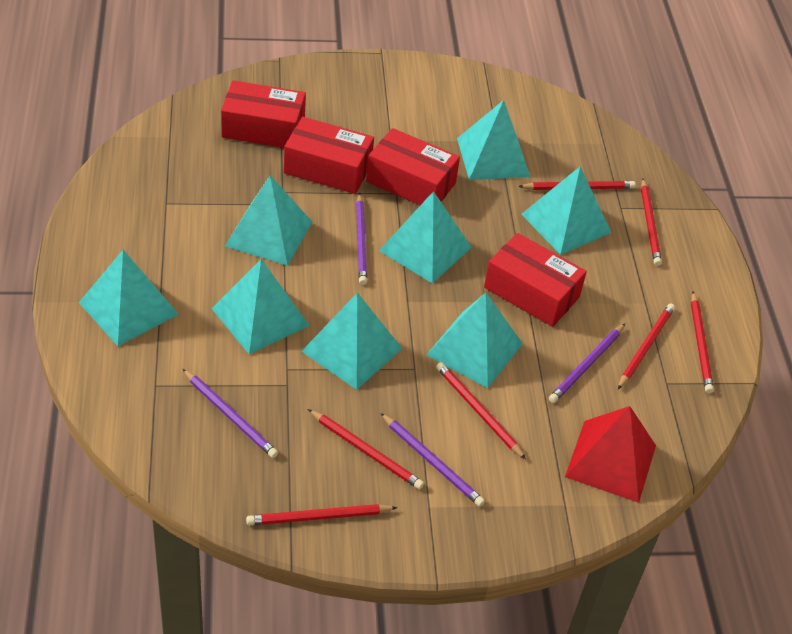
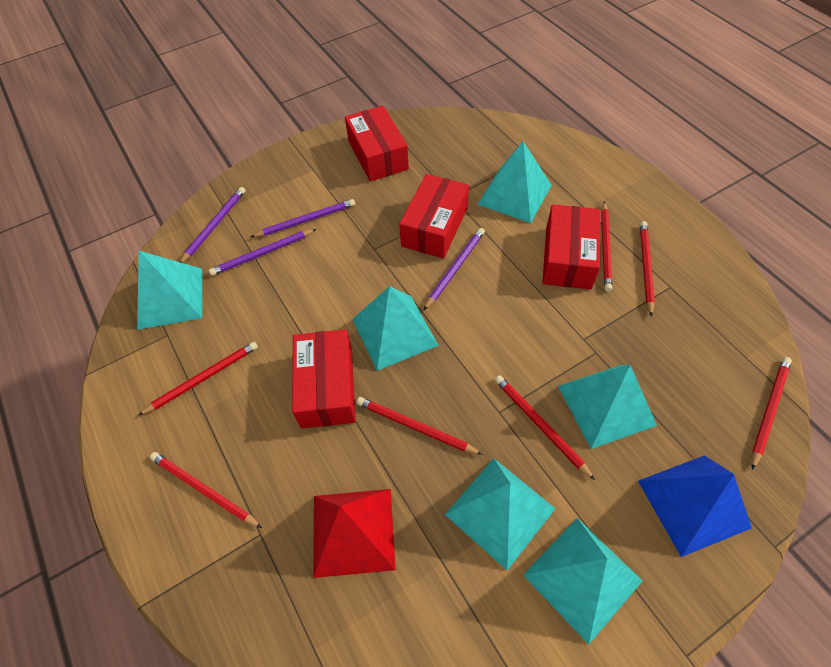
blue pyramid: 0 -> 1
turquoise pyramid: 8 -> 6

